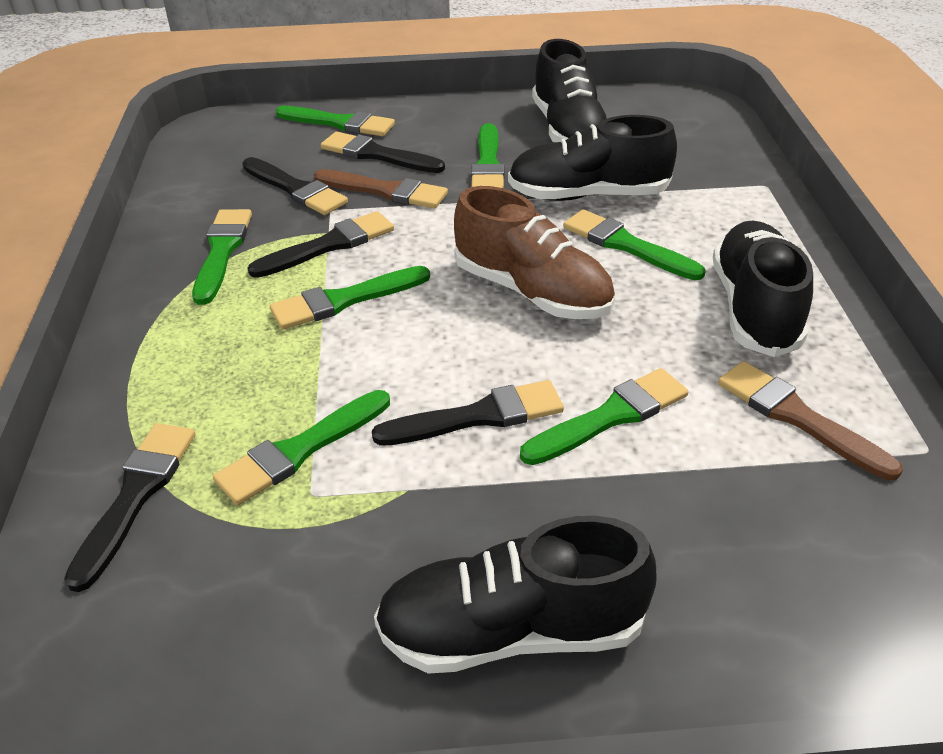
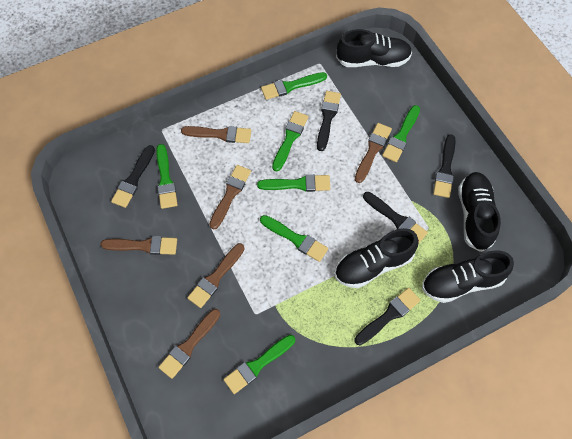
brown brush: 2 -> 6
brown shoe: 1 -> 0

